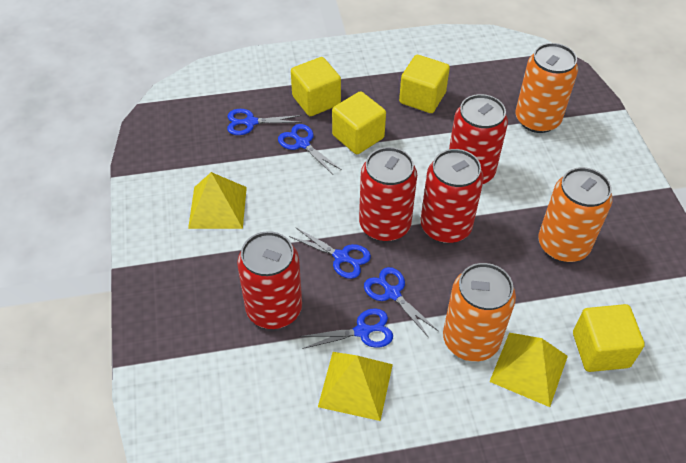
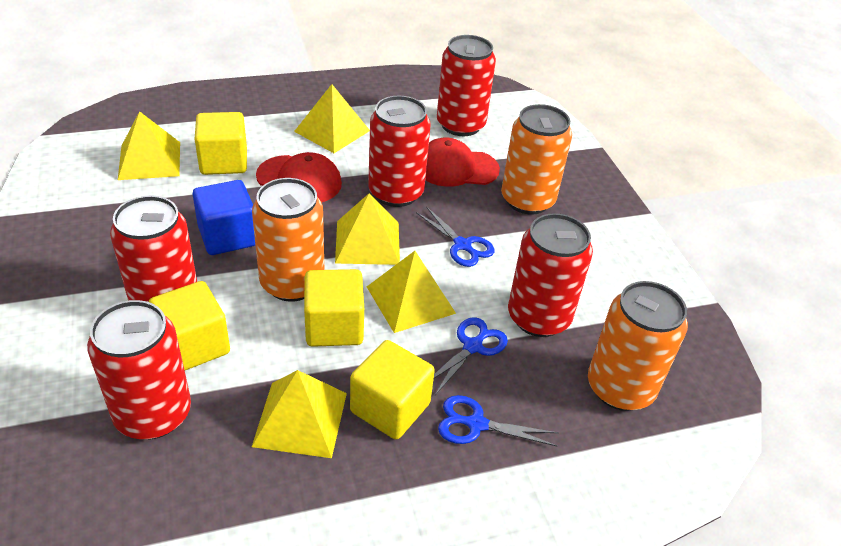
blue cube: 0 -> 1
blue scissors: 5 -> 3
red can: 4 -> 5
red cap: 0 -> 2
yellow pyramid: 3 -> 5

